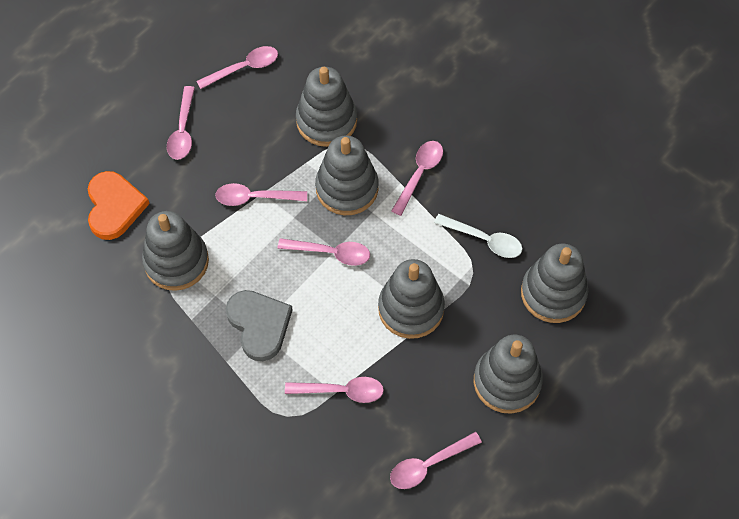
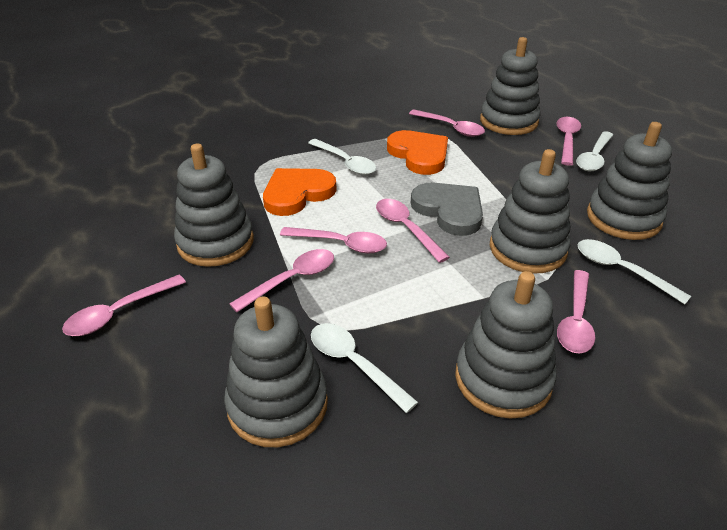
orange heart: 1 -> 2
white spoon: 1 -> 4

